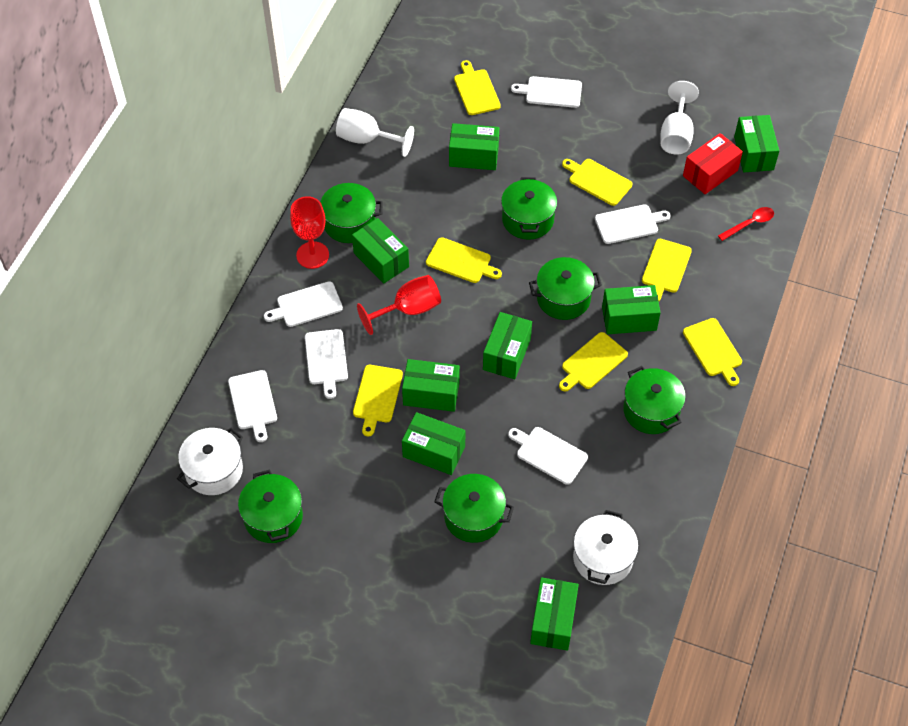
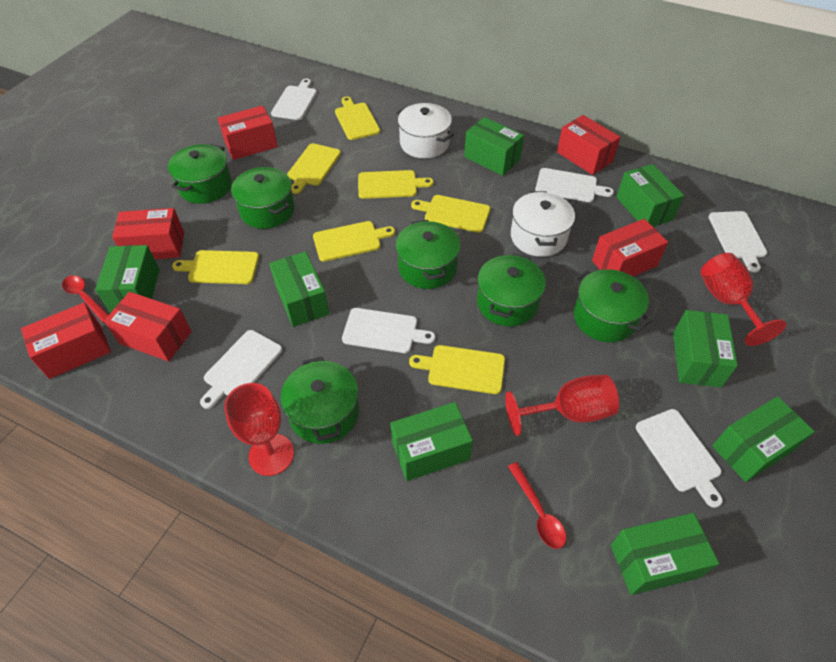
red box: 1 -> 6
red goblet: 2 -> 3
red spoon: 1 -> 2
white goblet: 2 -> 0

